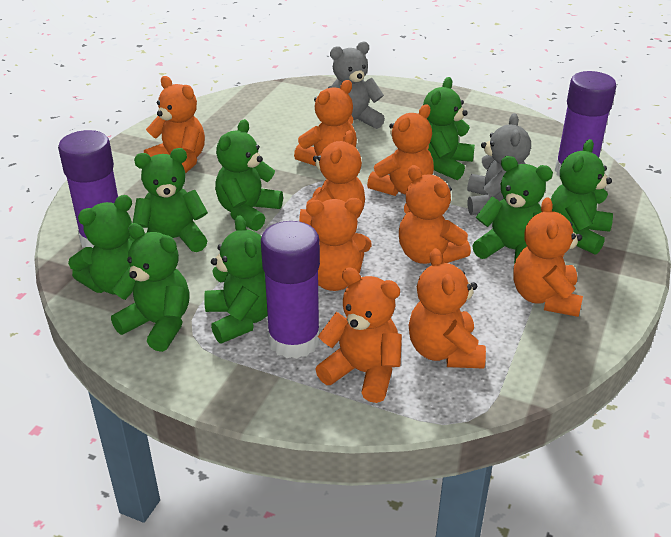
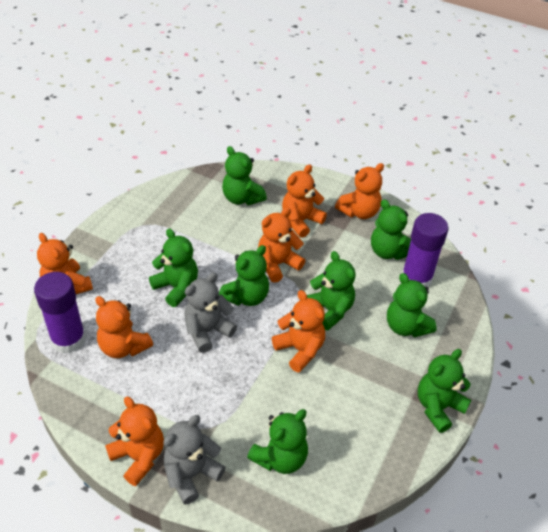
orange teddy bear: 9 -> 7
purple glue stick: 3 -> 2

